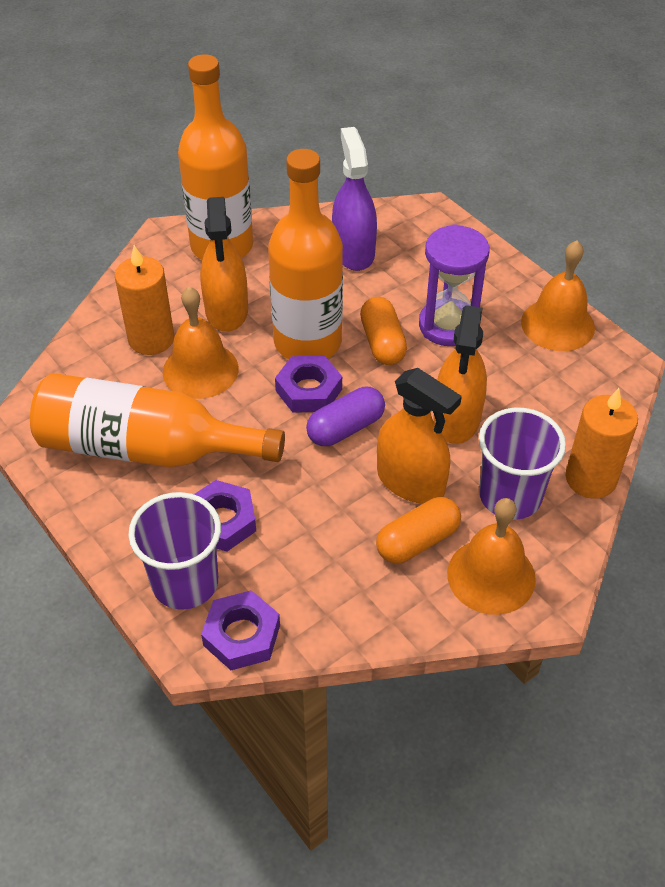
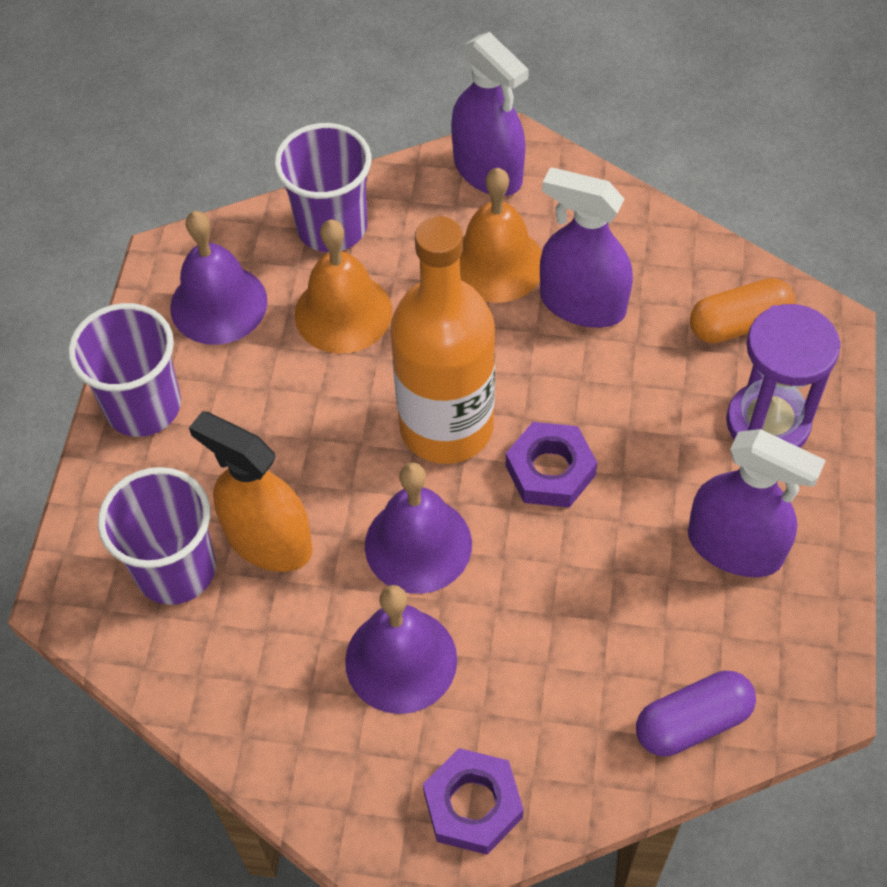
orange bell: 3 -> 2
orange bottle: 3 -> 1
orange candle: 2 -> 0
orange capsule: 2 -> 1
orange spray bottle: 3 -> 1
purple bell: 0 -> 3
purple cup: 2 -> 3
purple nut: 3 -> 2
purple spray bottle: 1 -> 3

